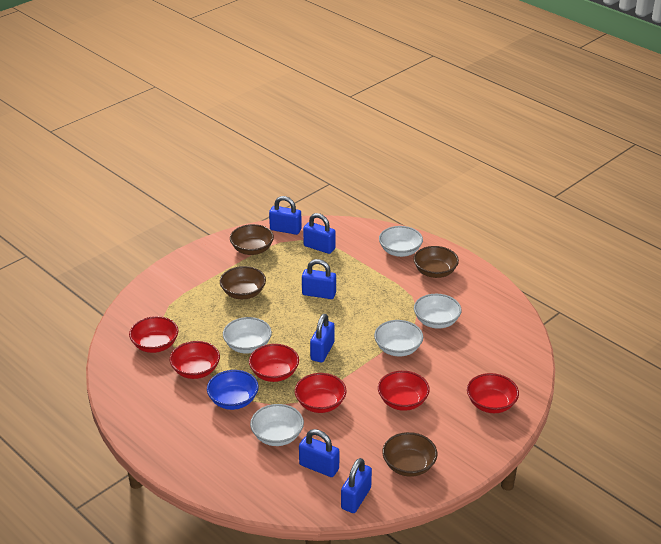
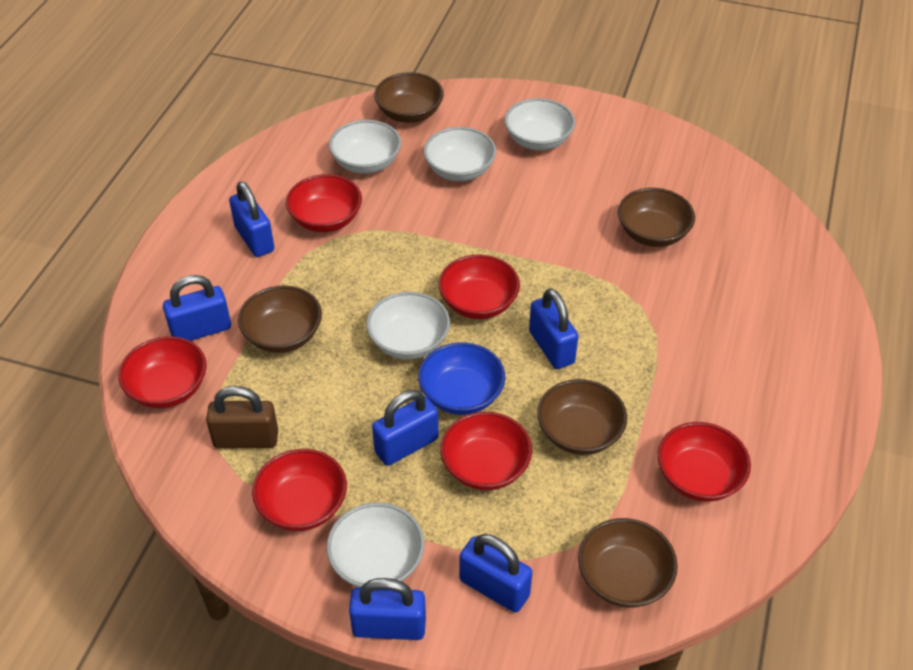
brown bowl: 4 -> 5
brown padlock: 0 -> 1

